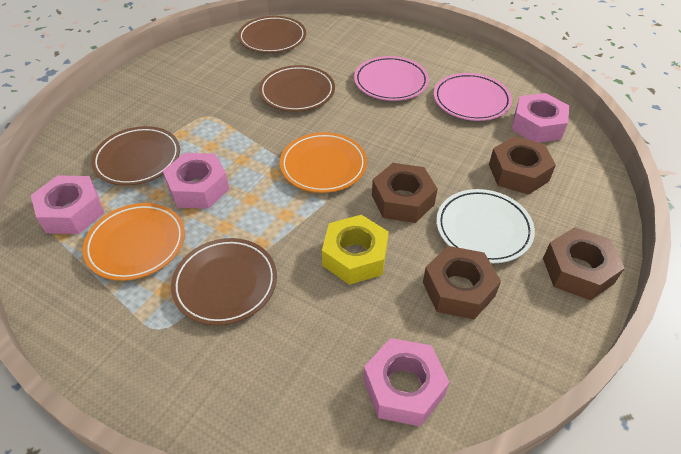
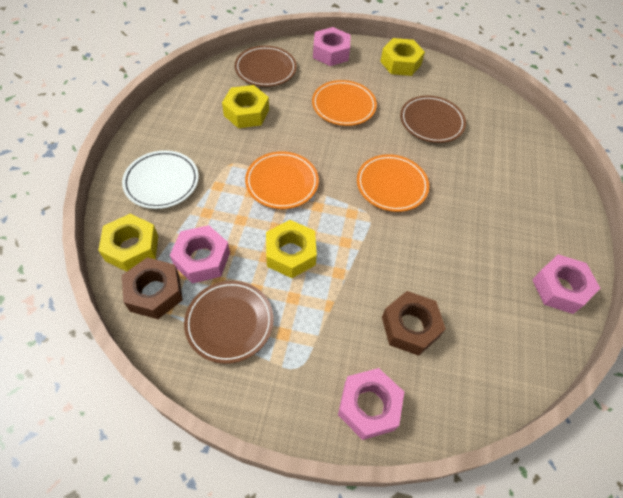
brown nut: 4 -> 2
brown plate: 4 -> 3
orange plate: 2 -> 3
pink plate: 2 -> 0
yellow nut: 1 -> 4

